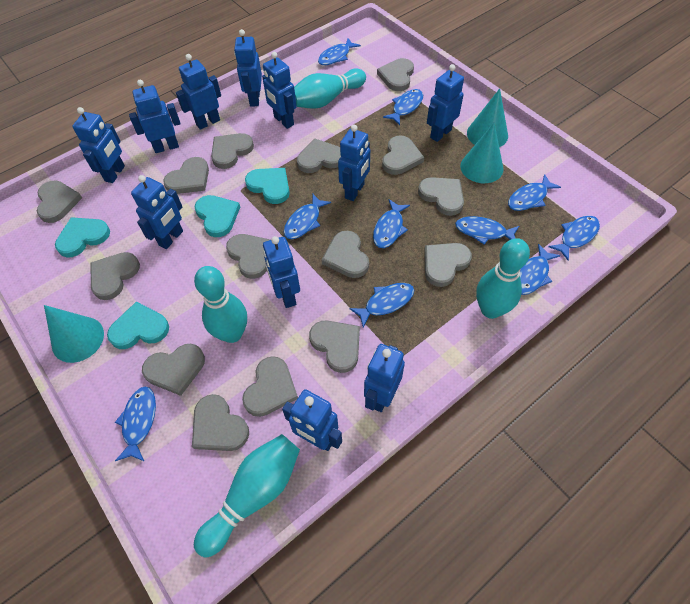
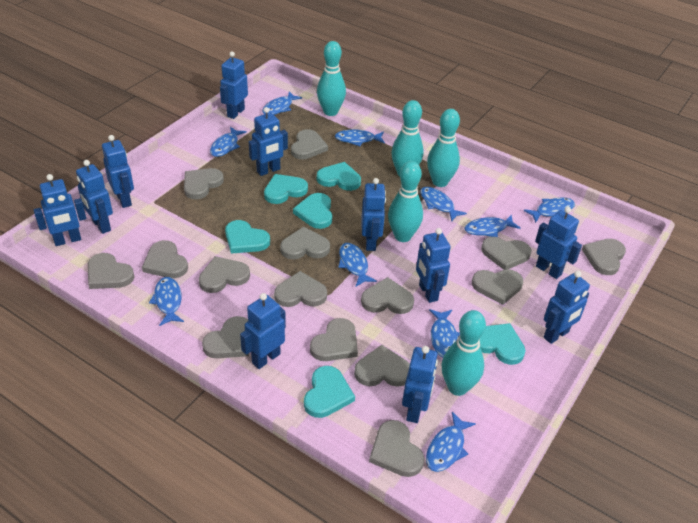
turquoise bowling pin: 4 -> 5
turquoise cone: 3 -> 0
turquoise heart: 4 -> 6

